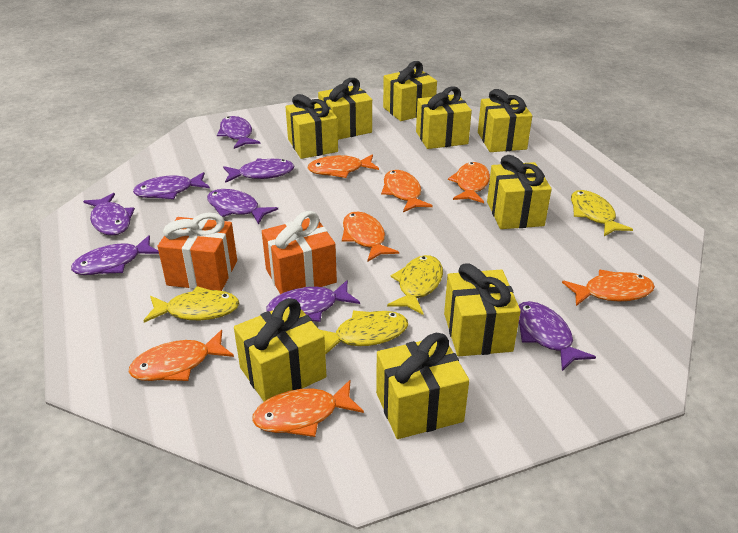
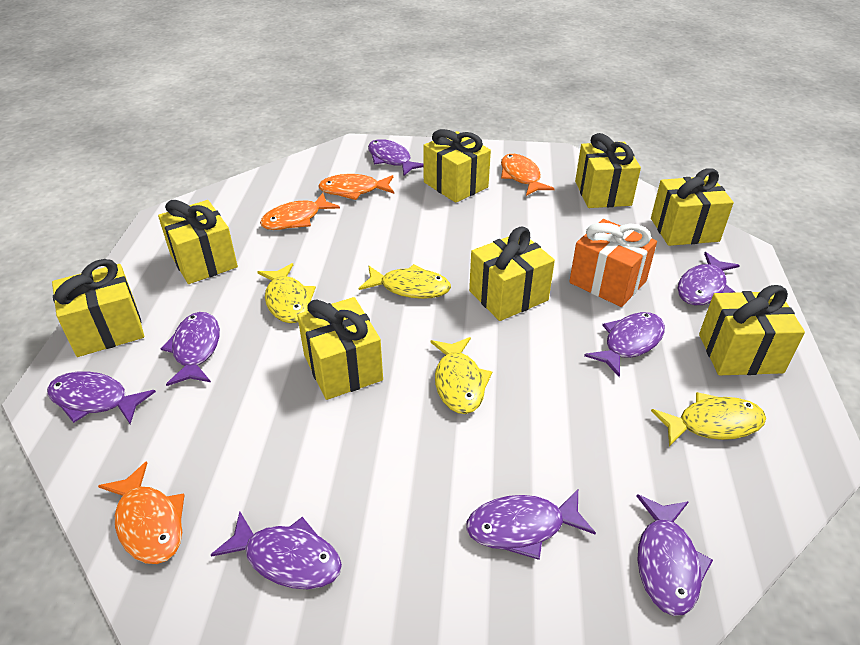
orange fish: 7 -> 4
orange gift: 2 -> 1
yellow gift: 9 -> 8

